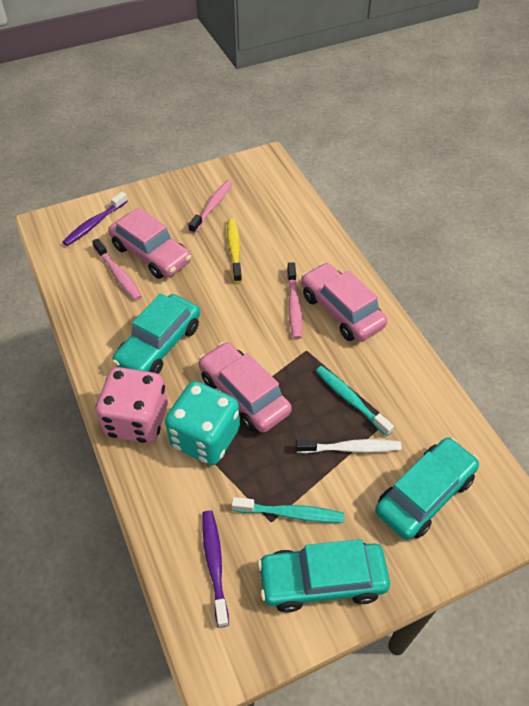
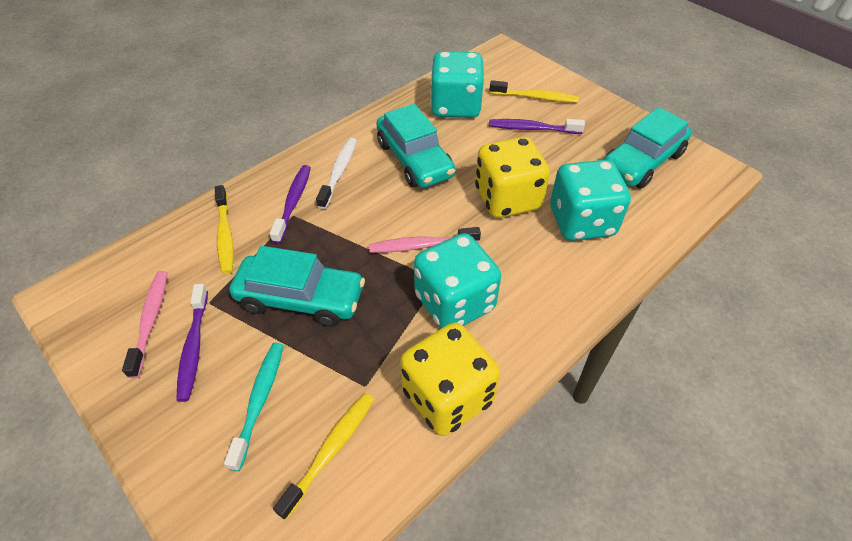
pink car: 3 -> 0
pink dice: 1 -> 0
pink toothbrush: 3 -> 2
purple toothbrush: 2 -> 3
turquoise dice: 1 -> 3
turquoise toothbrush: 2 -> 1
yellow dice: 0 -> 2
yellow toothbrush: 1 -> 3

